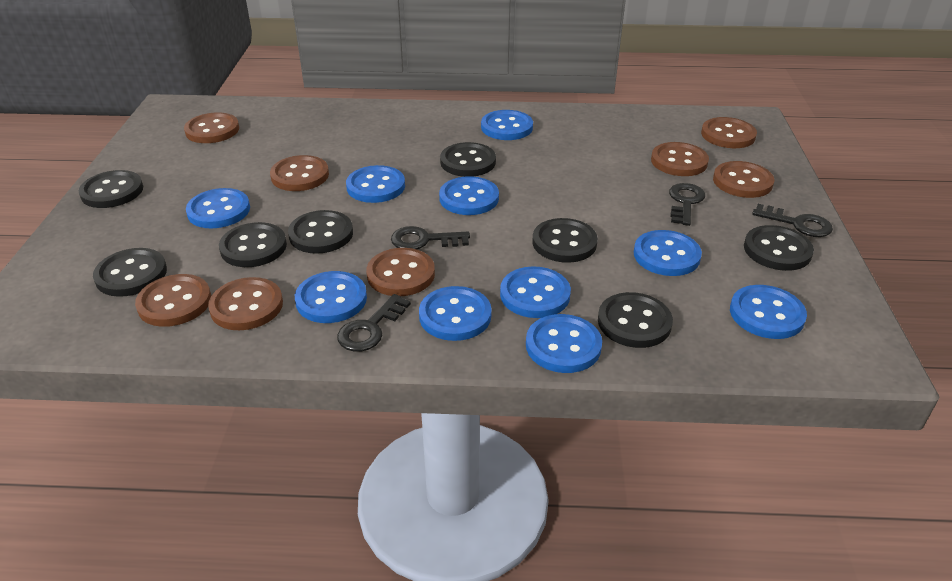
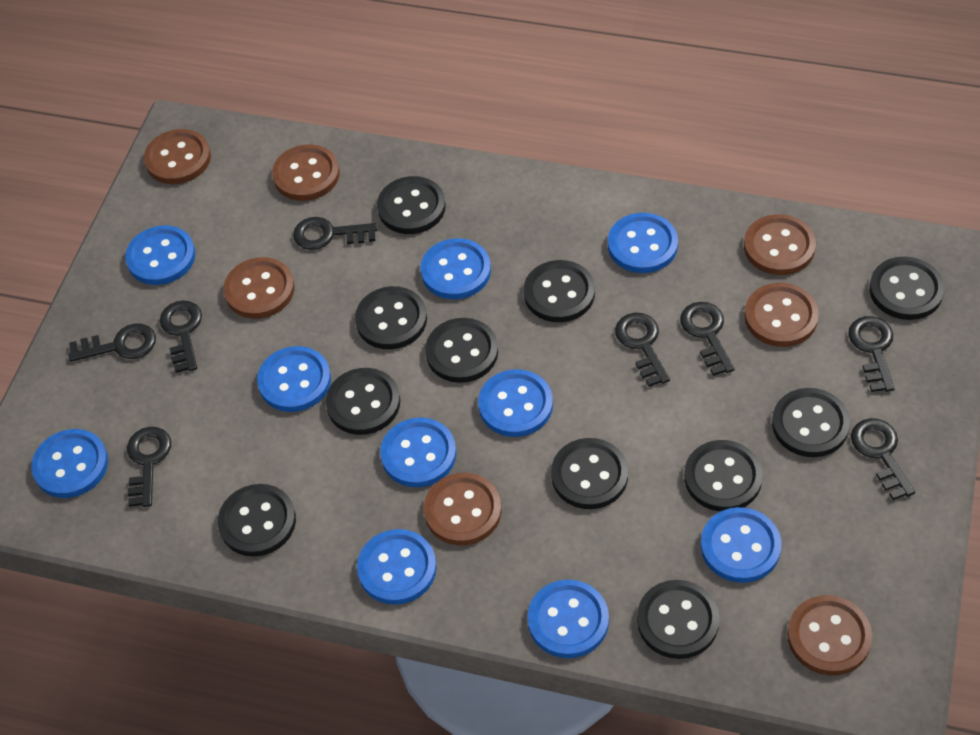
black button: 8 -> 11
black key: 4 -> 8
brown button: 8 -> 7

